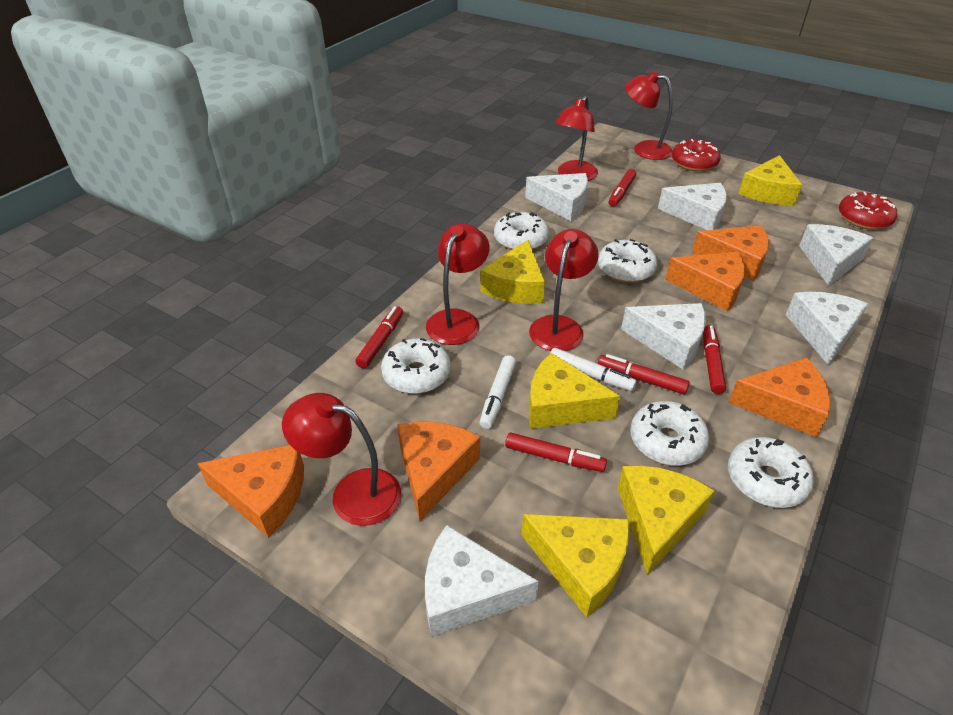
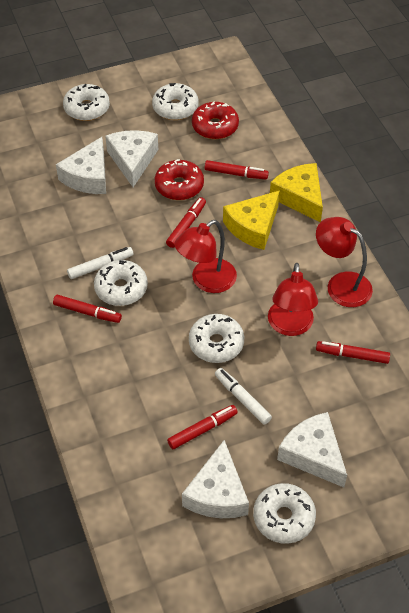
orange cheese: 5 -> 0
red lamp: 5 -> 3
white cheese: 6 -> 4
yellow cheese: 5 -> 2

